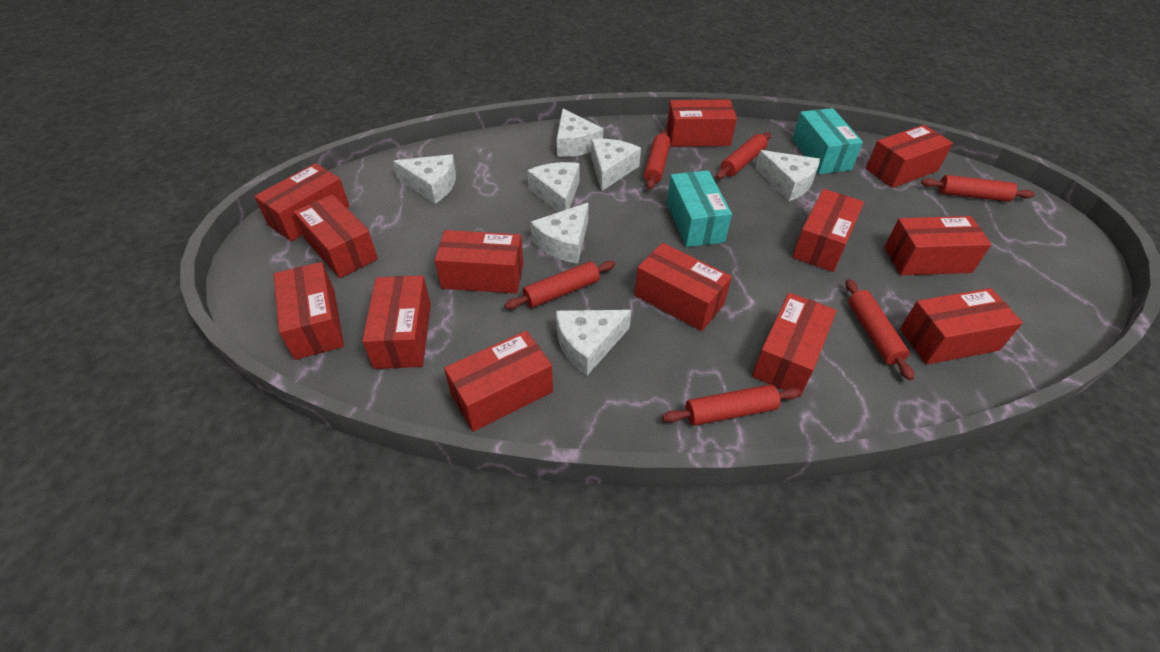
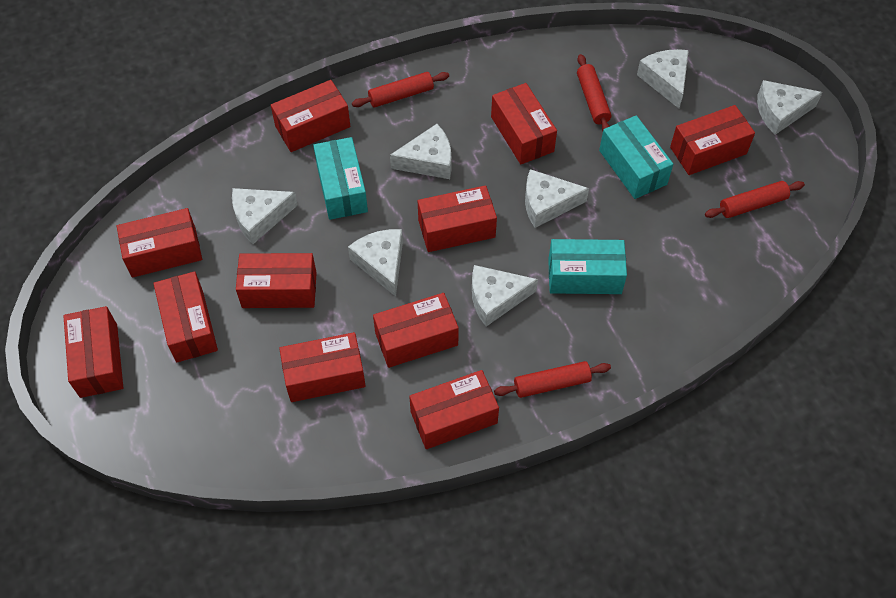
red box: 13 -> 11
red rolling pin: 6 -> 4
turquoise box: 2 -> 3

